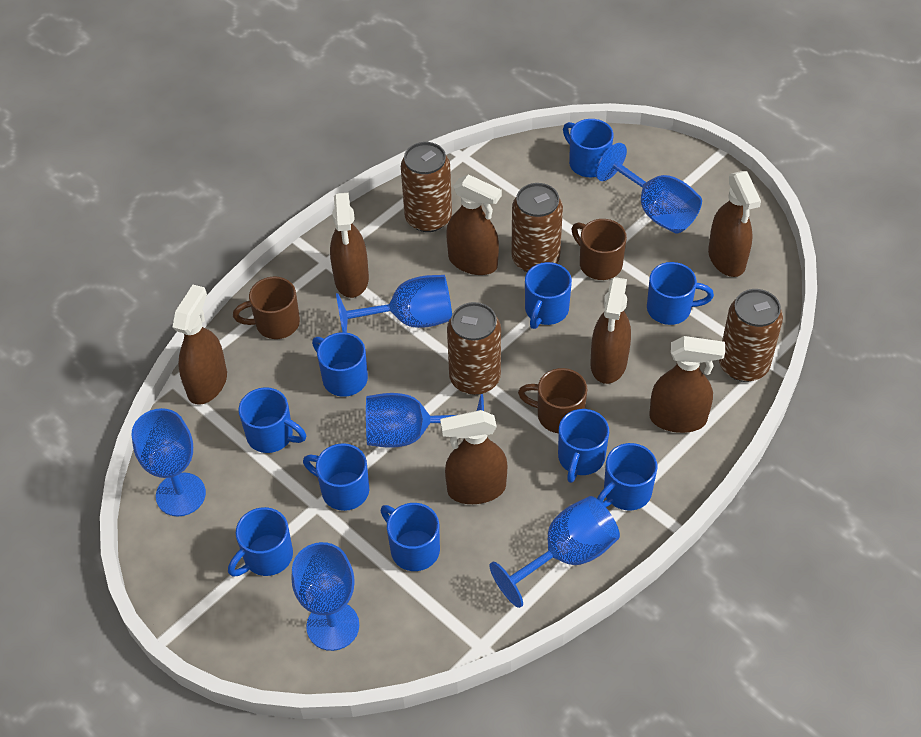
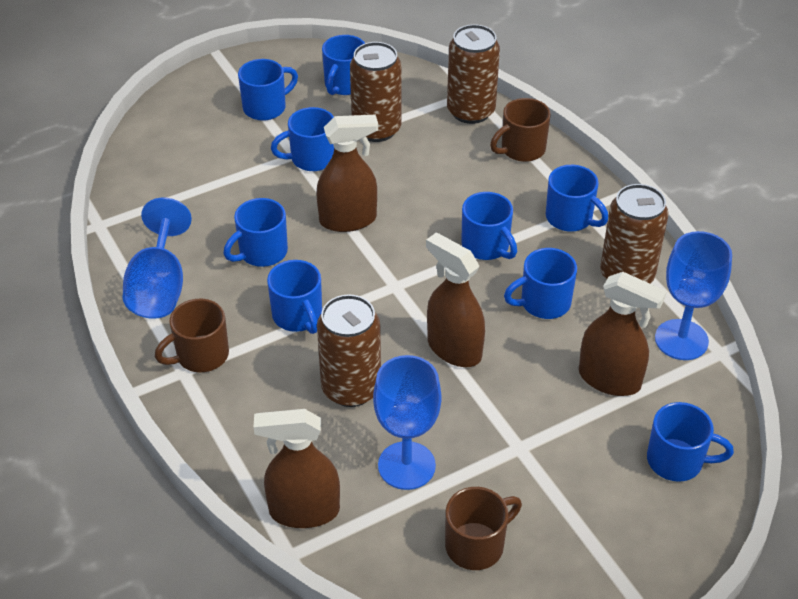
blue goblet: 6 -> 3
blue mug: 10 -> 9
brown spray bottle: 7 -> 4

